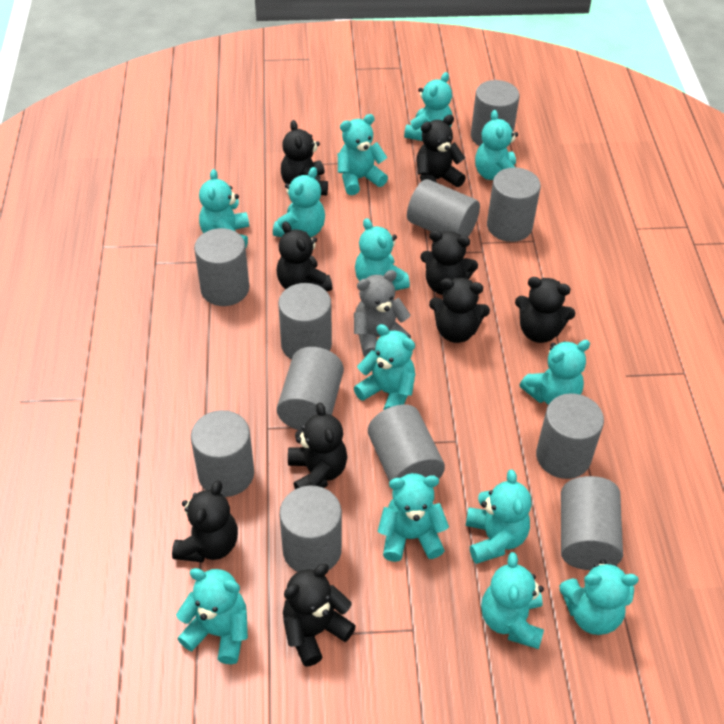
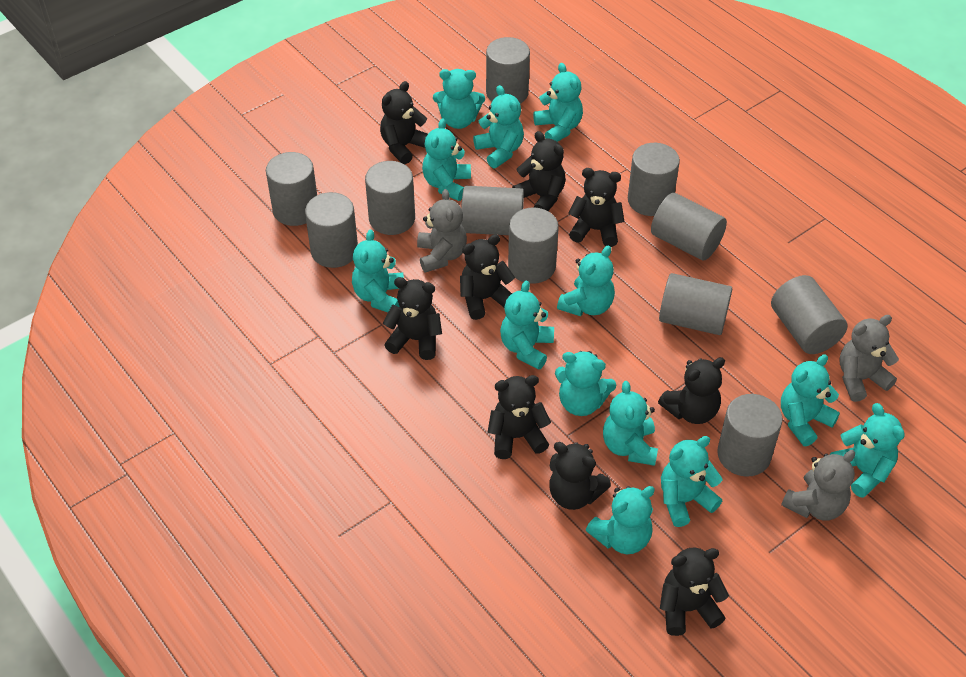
grey teddy bear: 1 -> 3

